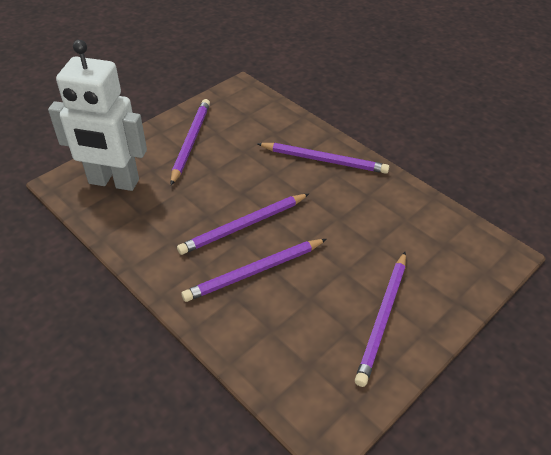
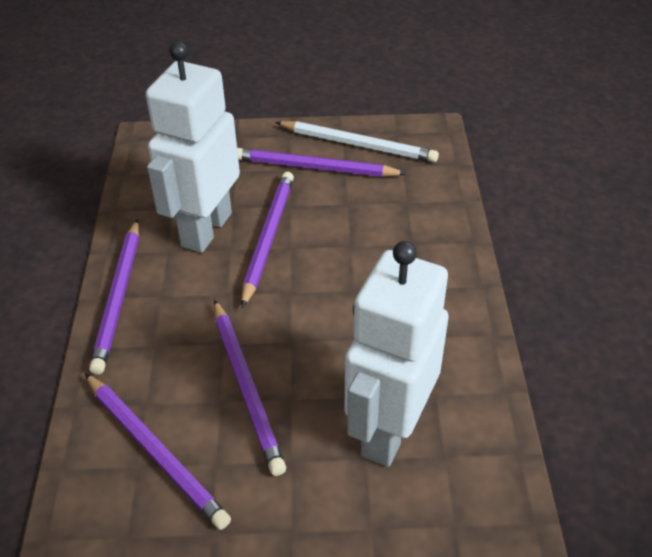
white pencil: 0 -> 1
white robot: 1 -> 2

